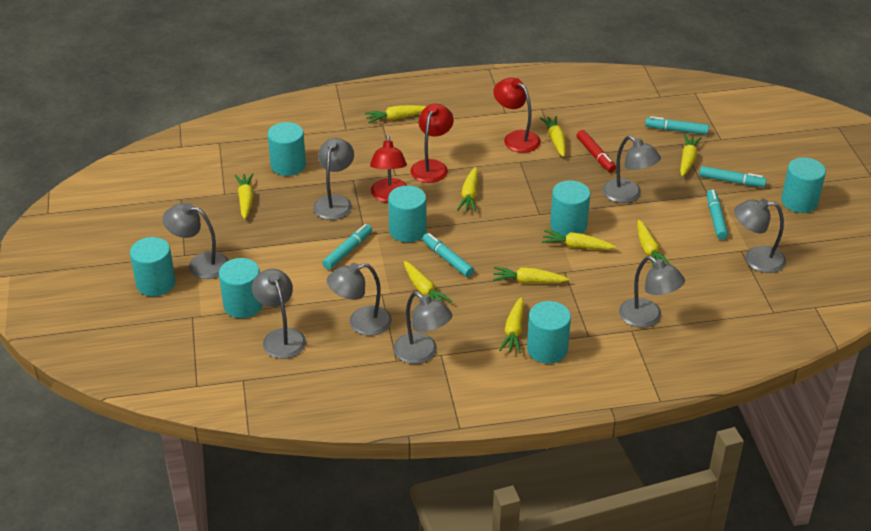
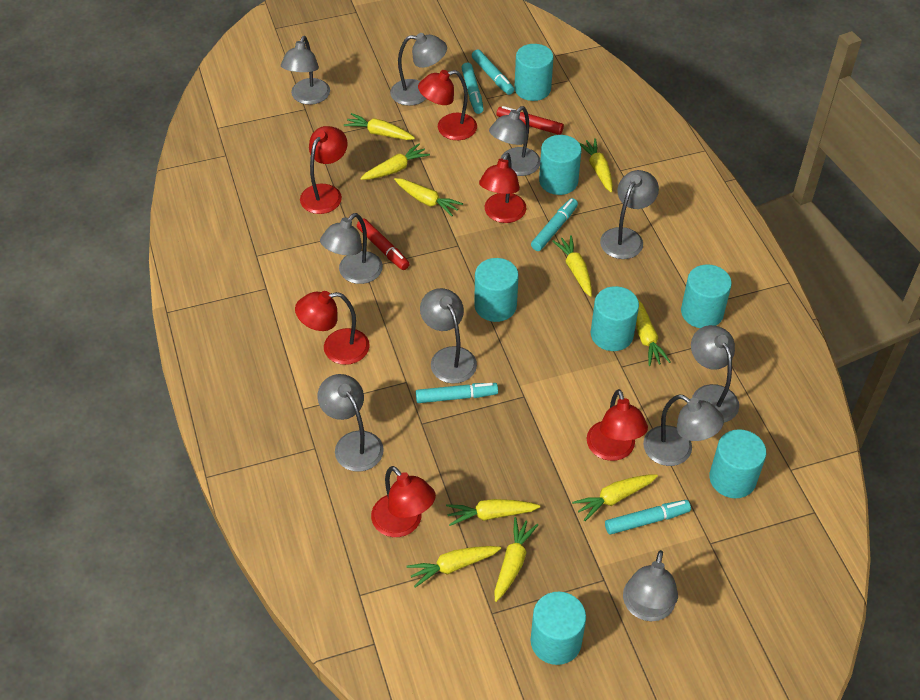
grey lamp: 8 -> 10
red lamp: 3 -> 6
red marker: 1 -> 2

